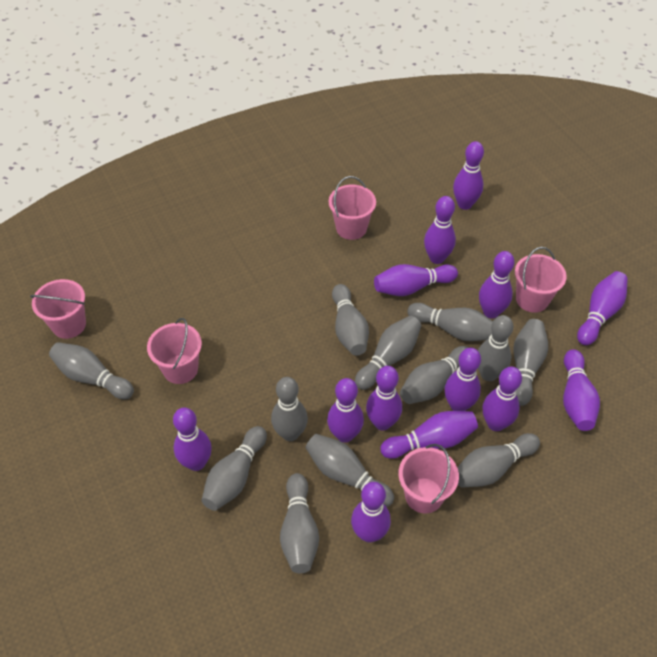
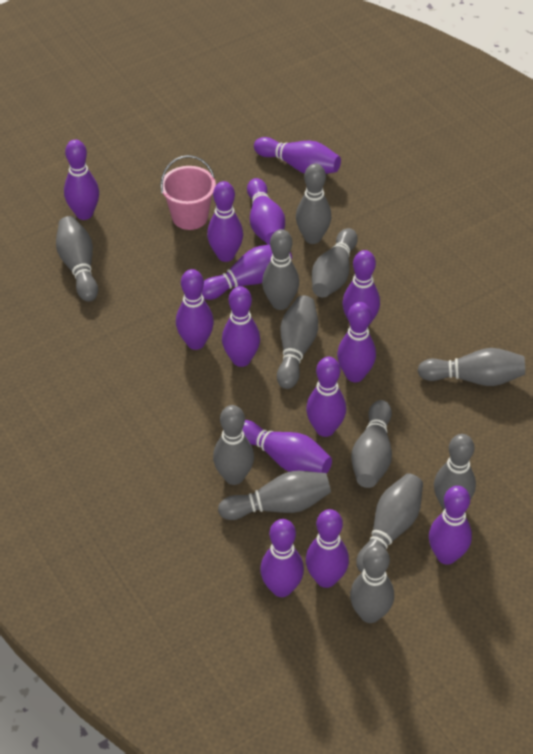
pink bucket: 5 -> 1
purple bowling pin: 13 -> 14

